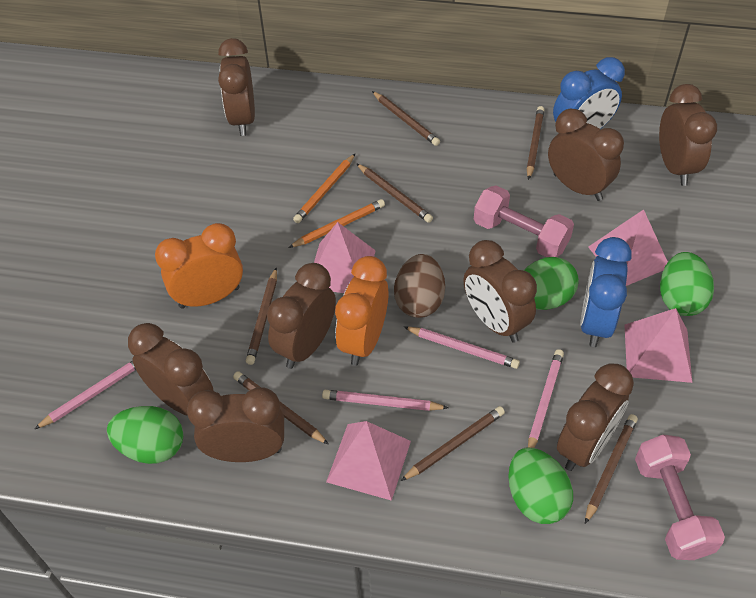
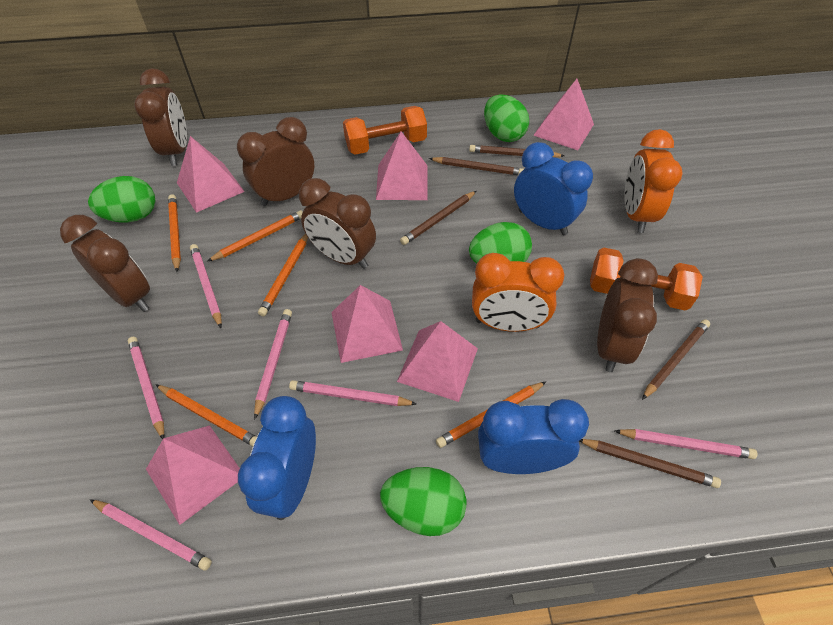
blue clock: 2 -> 3
brown clock: 8 -> 5
brown egg: 1 -> 0
brown pencil: 7 -> 5
orange dumbbell: 0 -> 2
orange pencil: 2 -> 5
pink dumbbell: 2 -> 0
pink pencil: 4 -> 6
pink pyramid: 4 -> 6

